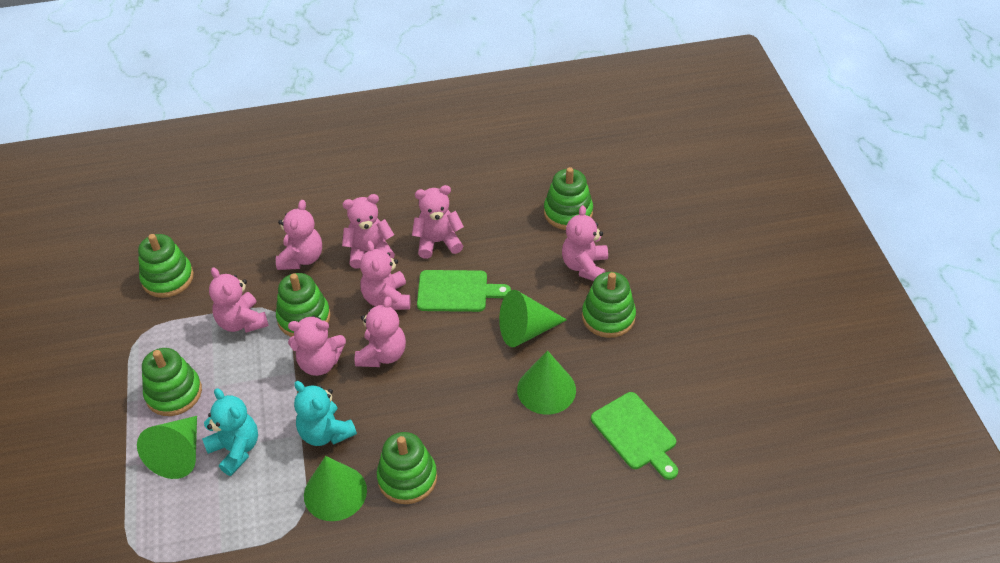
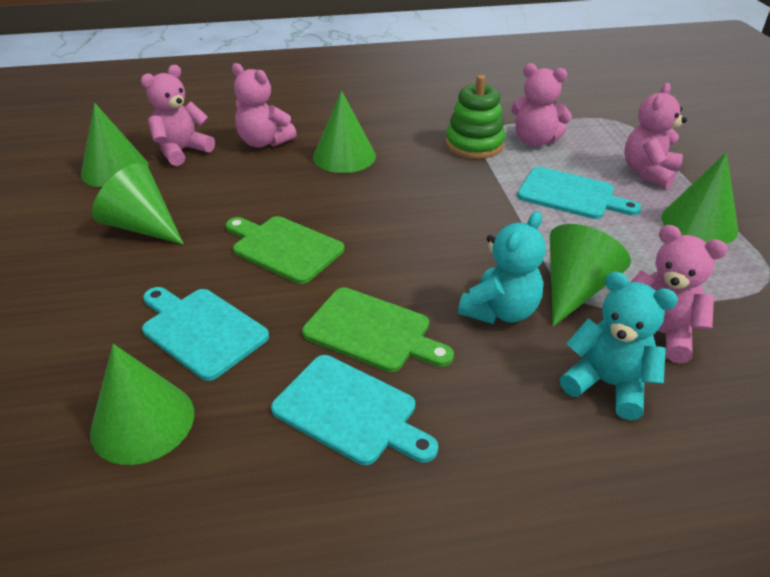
green cone: 4 -> 6
green stacking toy: 6 -> 1
pink teddy bear: 8 -> 5
turquoise cutting board: 0 -> 3

